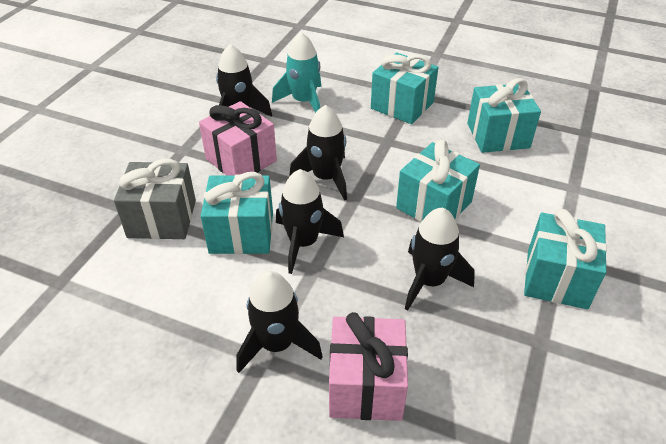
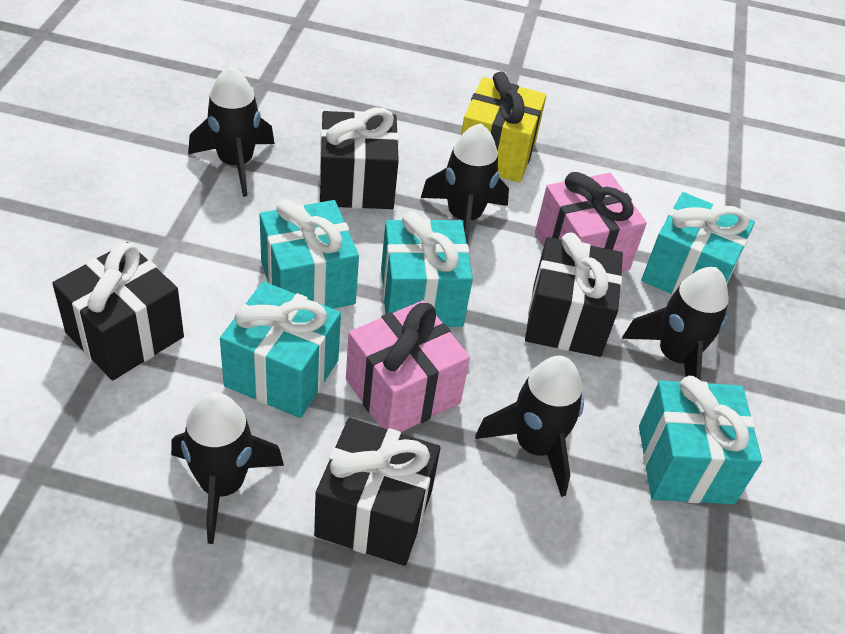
black gift: 0 -> 4
grey gift: 1 -> 0
turquoise rocket: 1 -> 0
yellow gift: 0 -> 1

